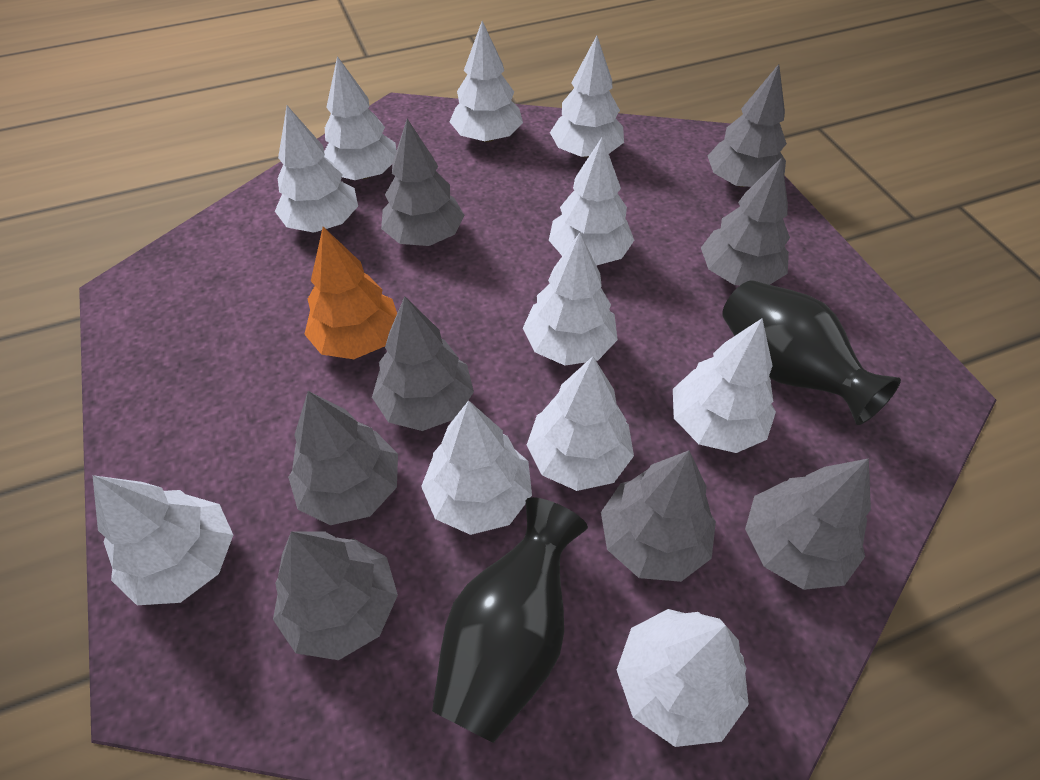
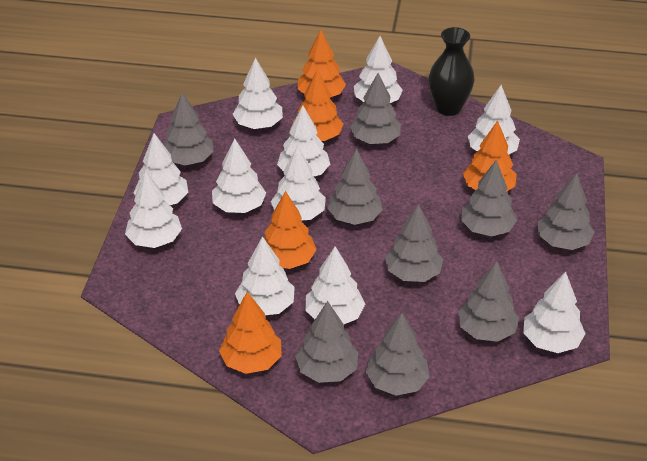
black vase: 2 -> 1
grey tree: 8 -> 9
orange tree: 1 -> 5

